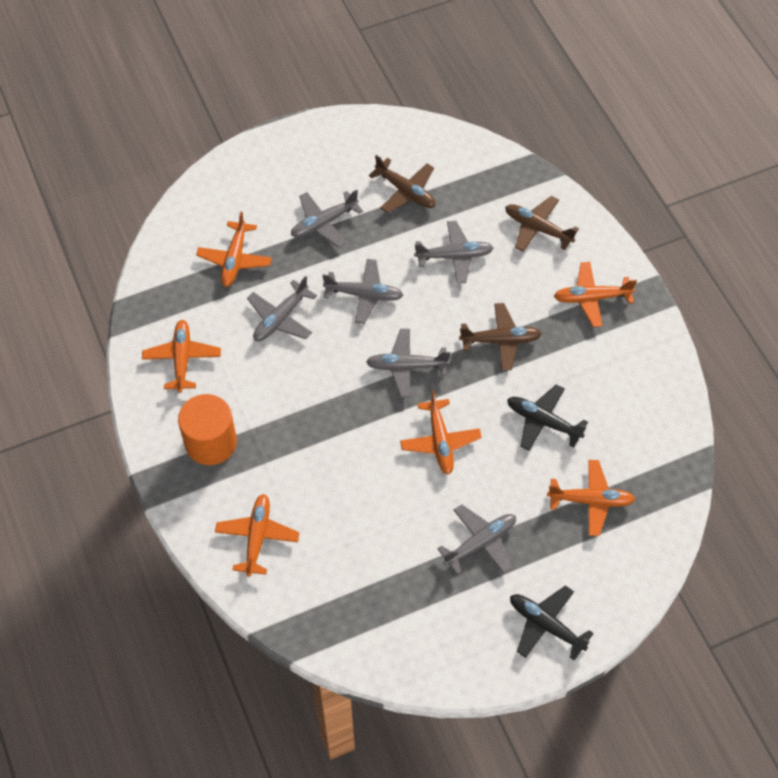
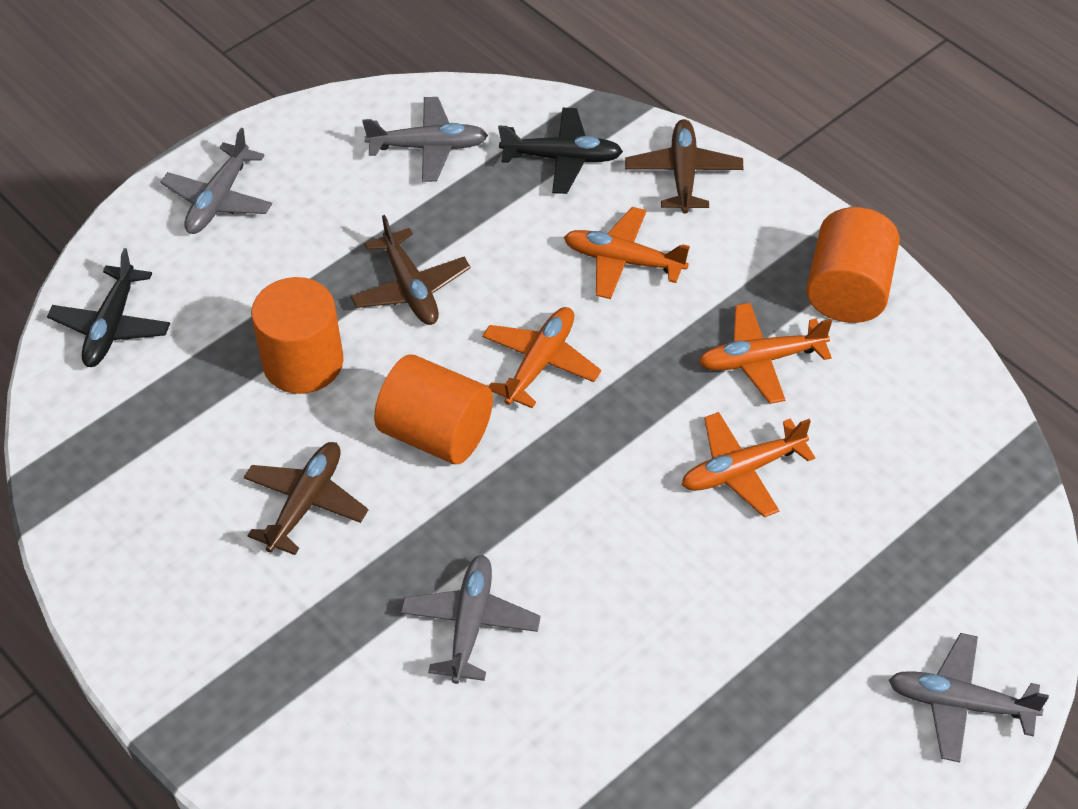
grey plane: 6 -> 4
orange cylinder: 1 -> 3
orange plane: 6 -> 4

